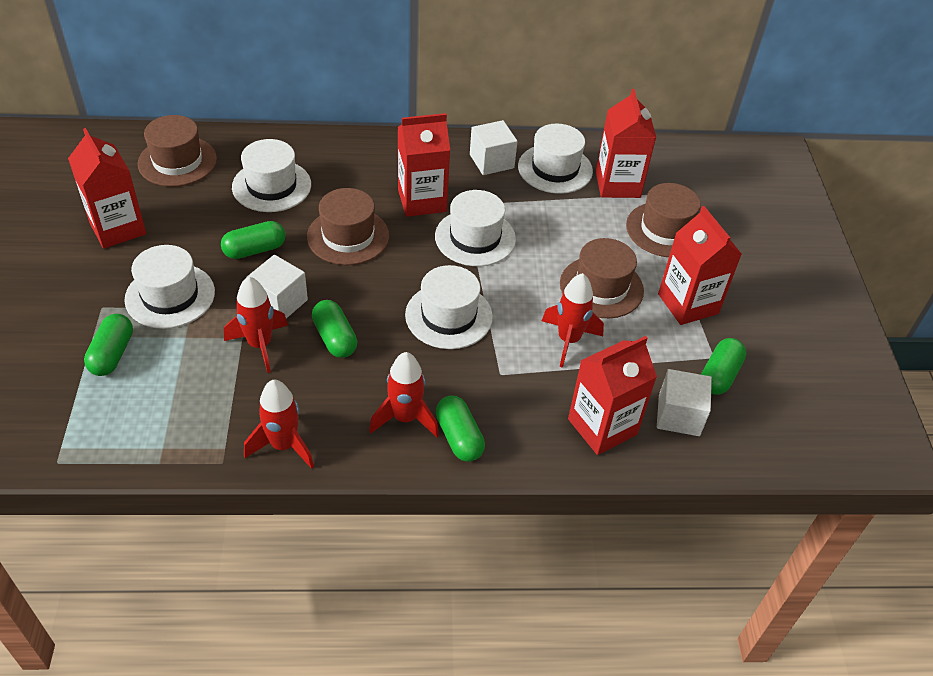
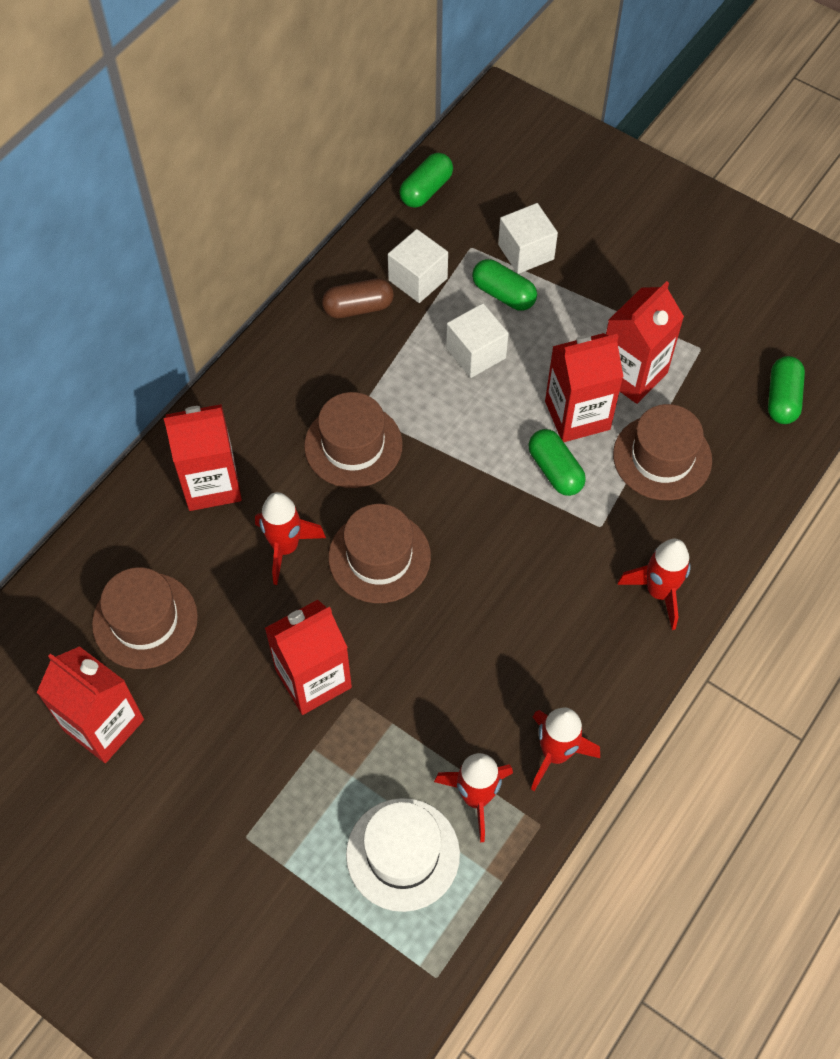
brown capsule: 0 -> 1
green capsule: 5 -> 4
white hat: 5 -> 1

